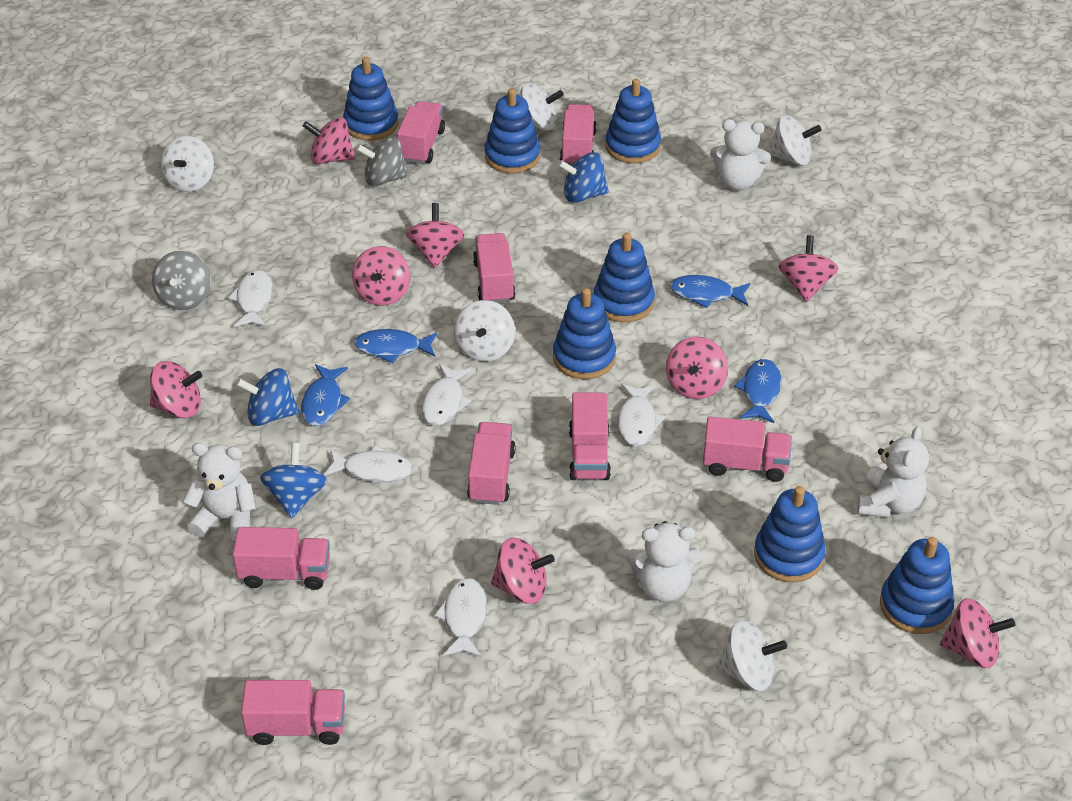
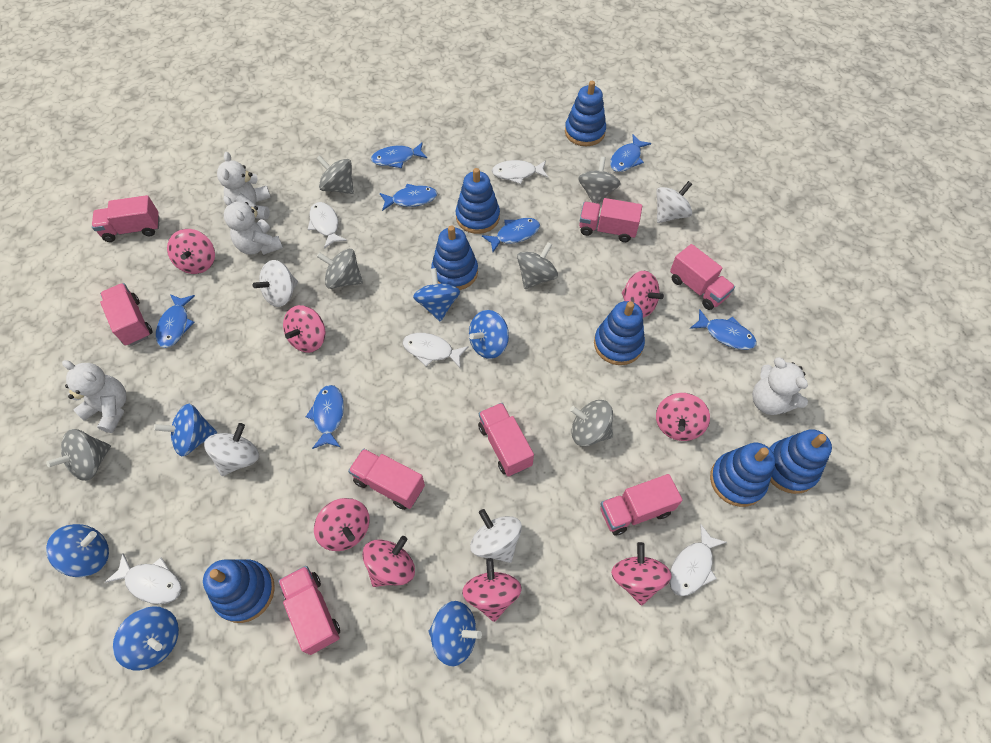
blue fish: 4 -> 7
blue spinning top: 3 -> 6
grey spinning top: 2 -> 6
white spinning top: 5 -> 4

